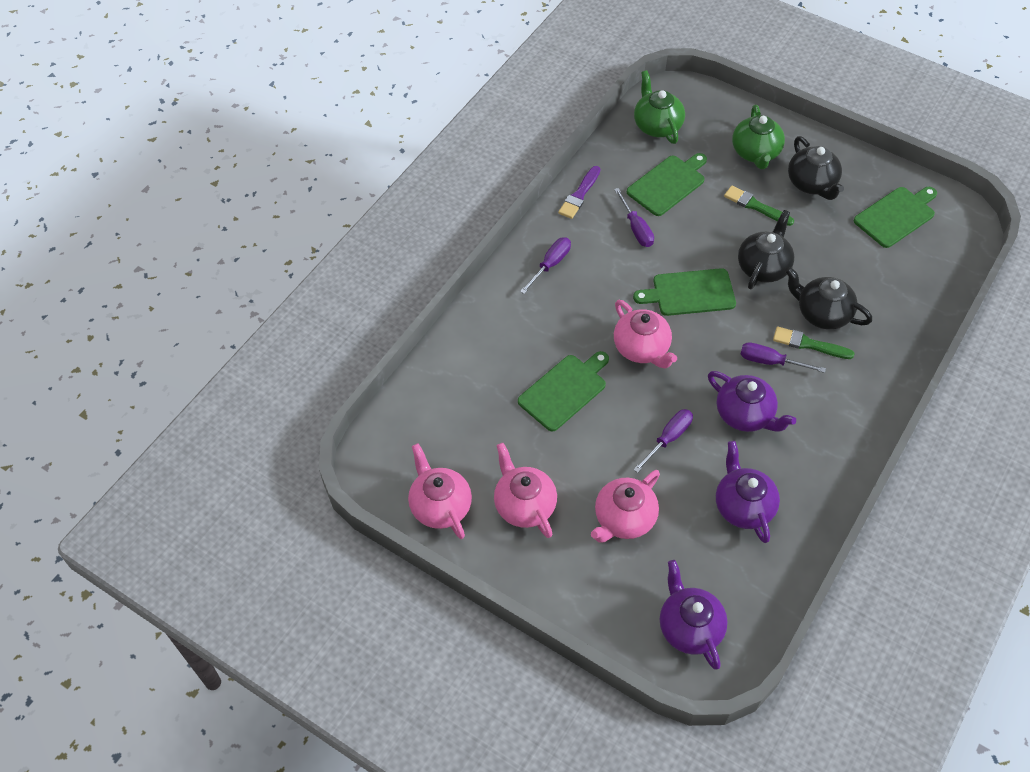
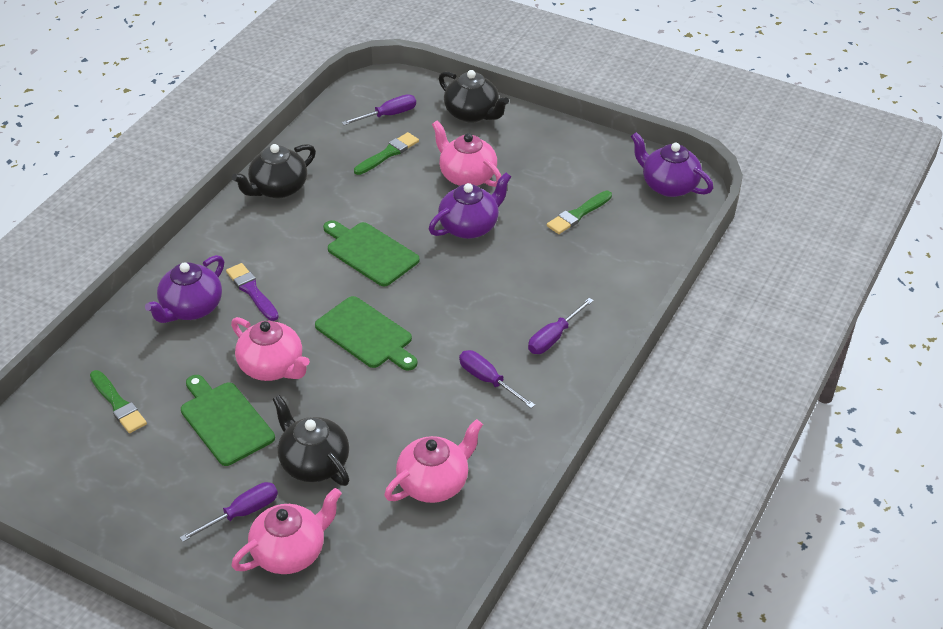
green brush: 2 -> 3
green cutting board: 4 -> 3
green teapot: 2 -> 0

